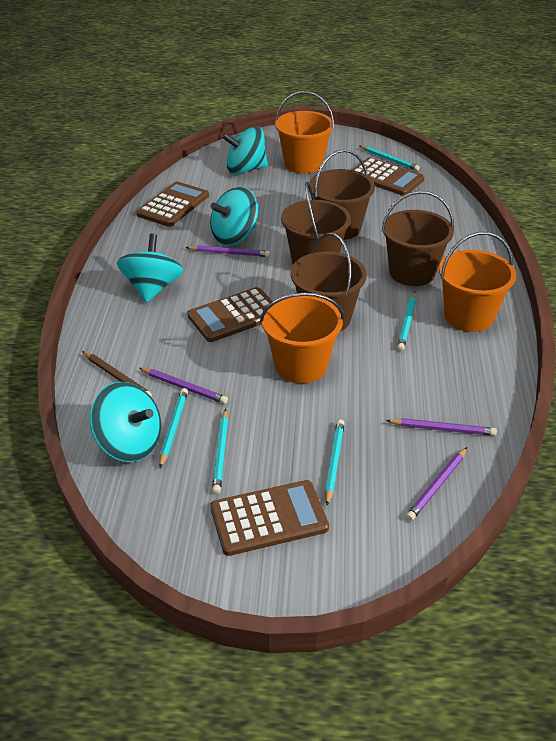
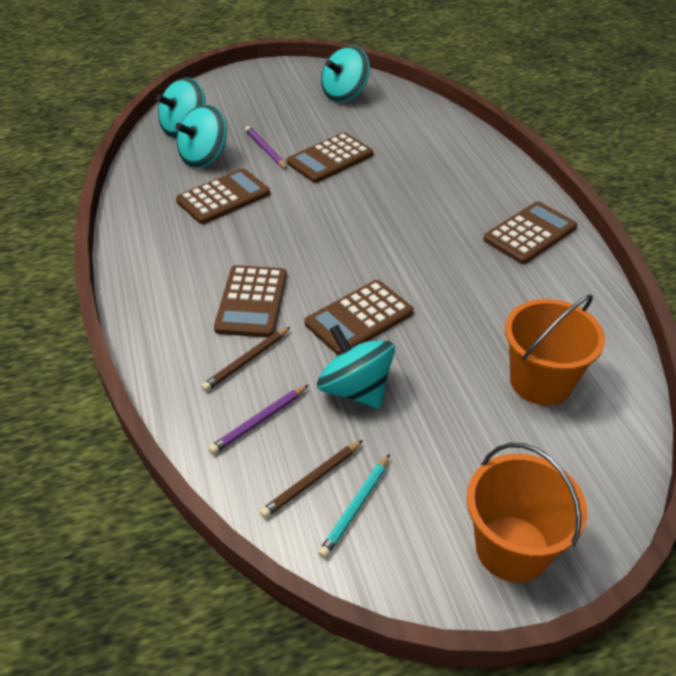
brown bucket: 4 -> 0
brown calculator: 4 -> 5
brown pencil: 1 -> 2
orange bucket: 3 -> 2
purple pencil: 4 -> 2
turquoise pencil: 5 -> 1

